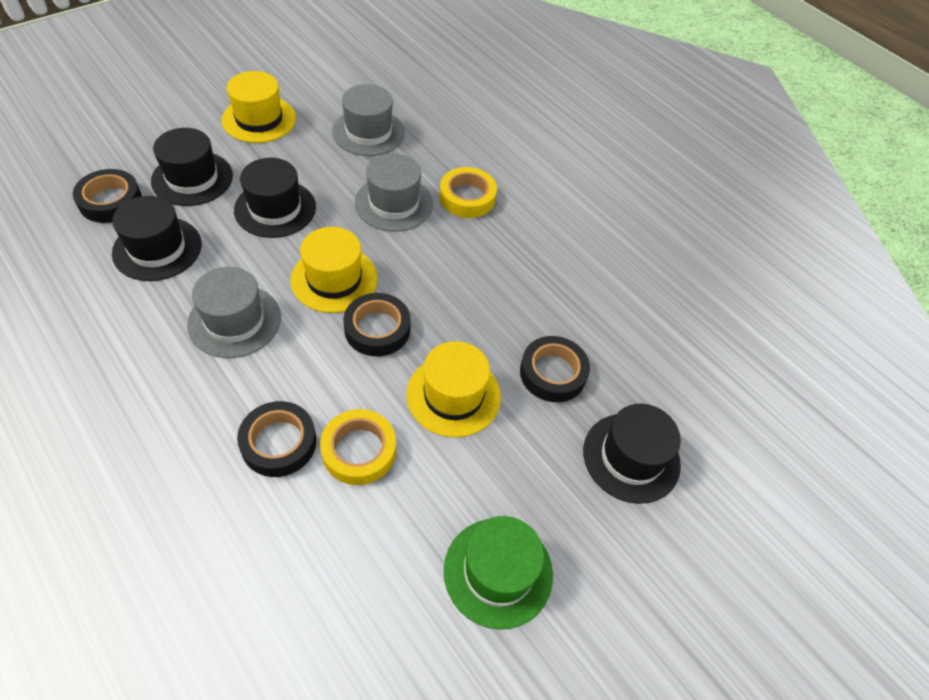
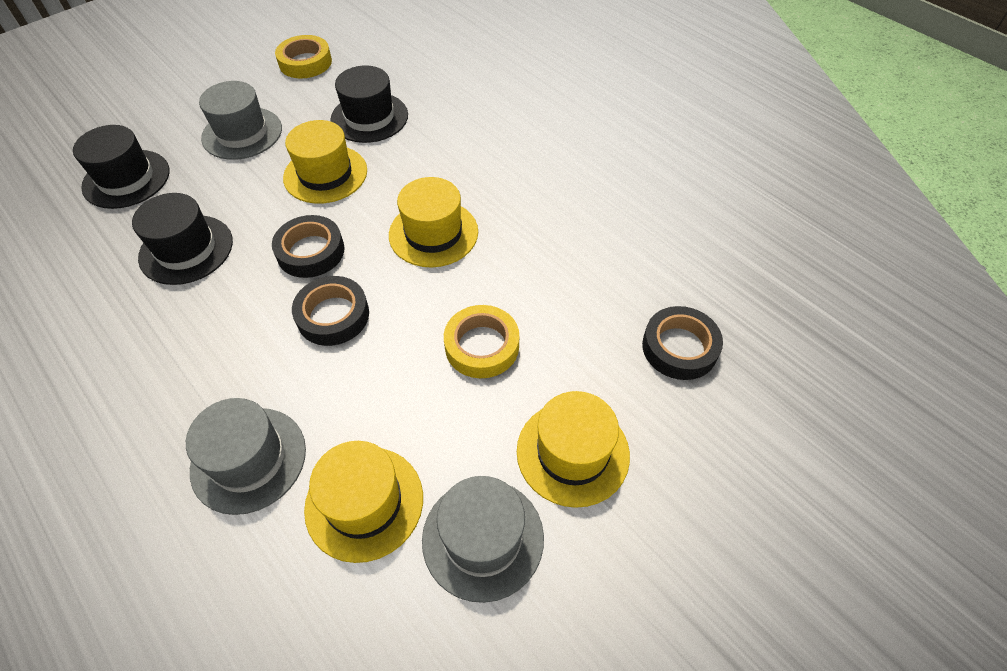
black hat: 4 -> 3
black tape: 4 -> 3
green hat: 1 -> 0
yellow hat: 3 -> 4

